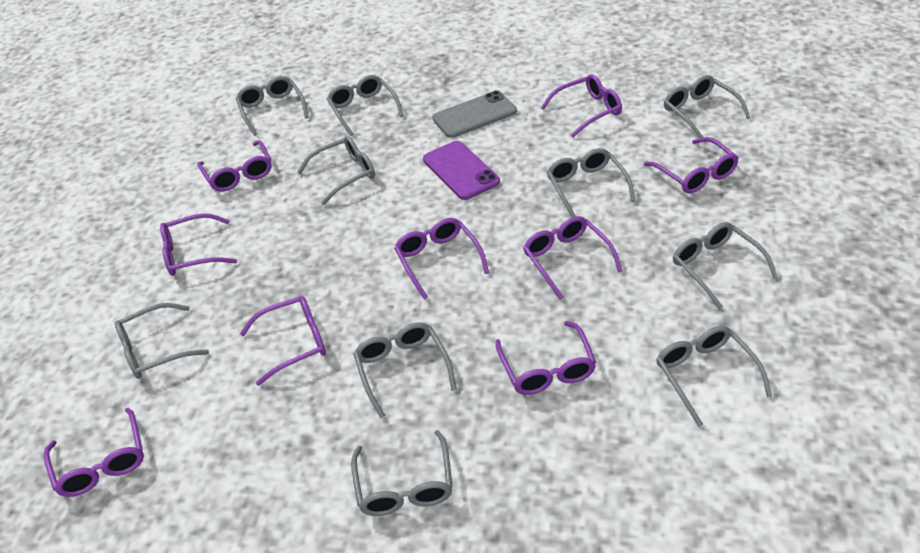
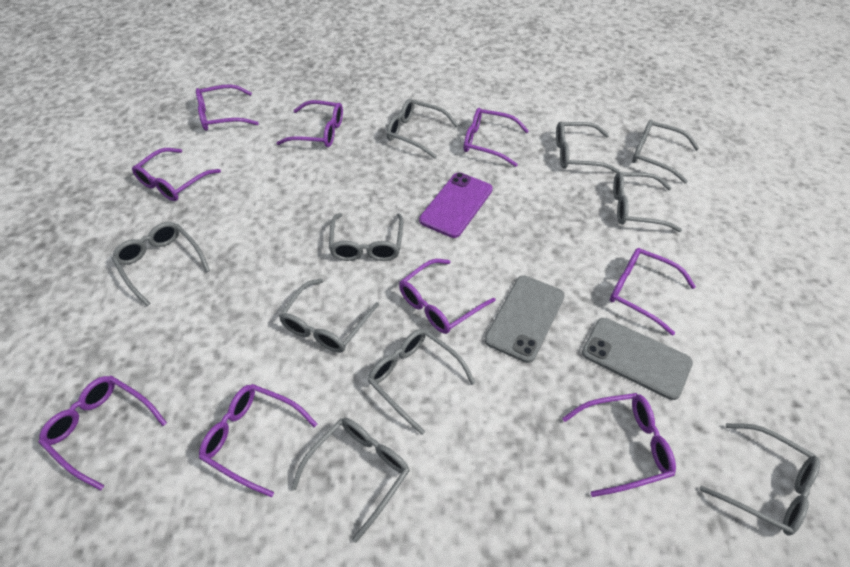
grey phone: 1 -> 2

